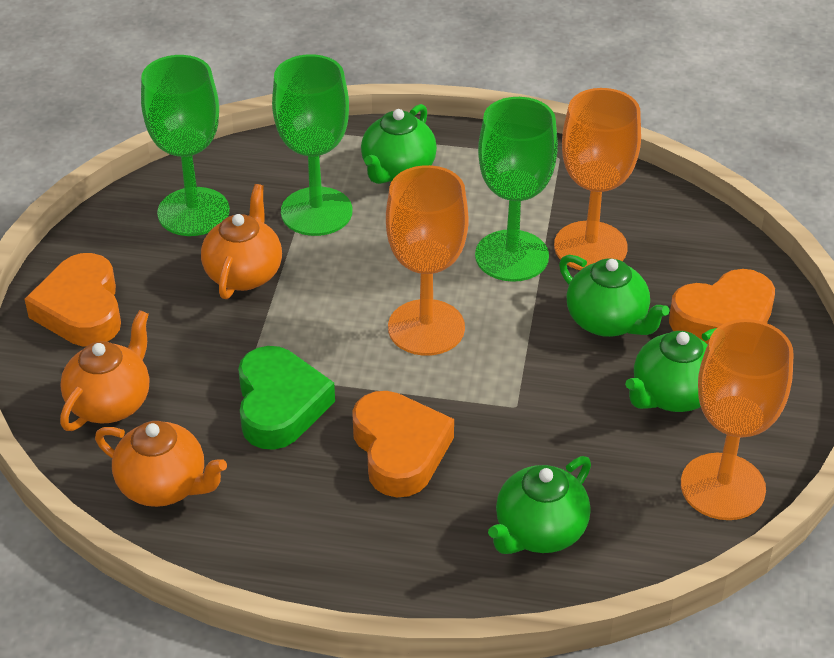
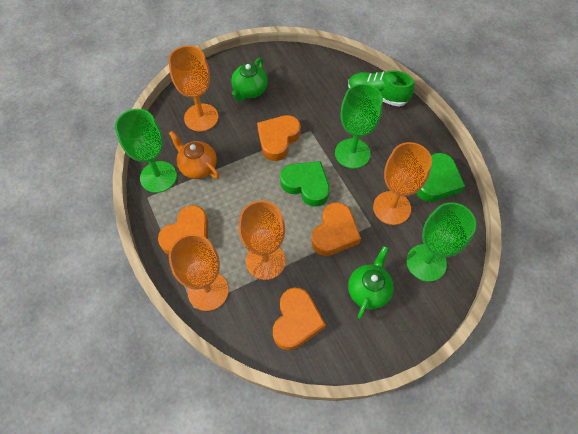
green heart: 1 -> 2
green shoe: 0 -> 1
green teapot: 4 -> 2
orange goblet: 3 -> 4
orange heart: 3 -> 4
orange teapot: 3 -> 1

